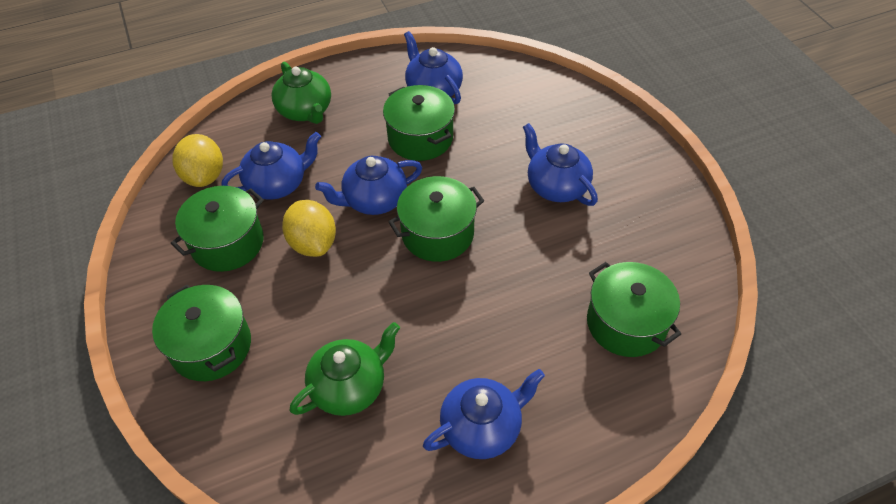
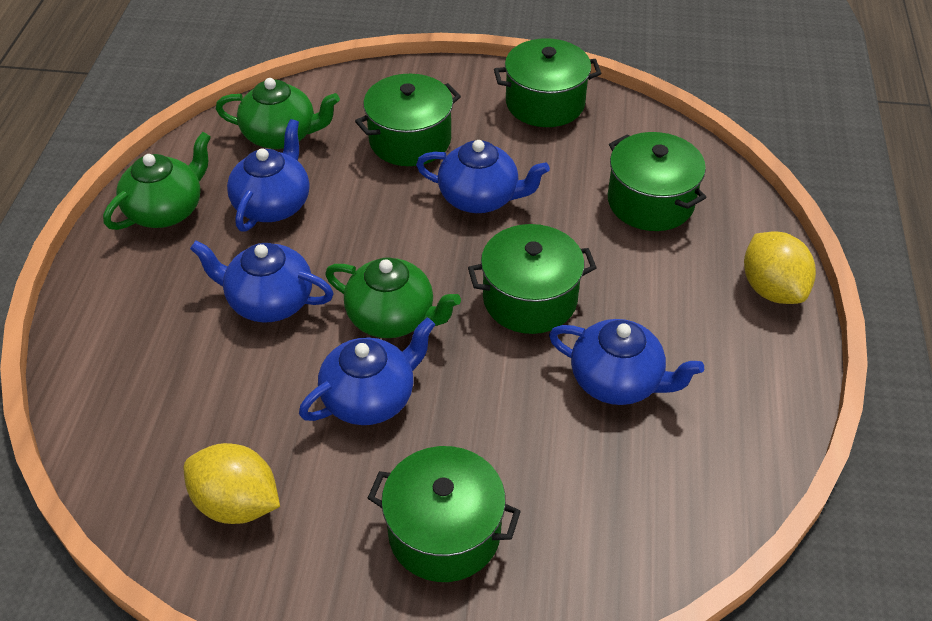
green teapot: 2 -> 3

